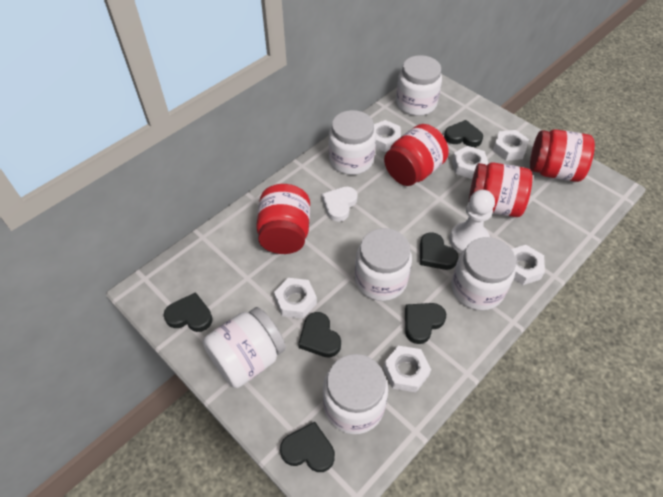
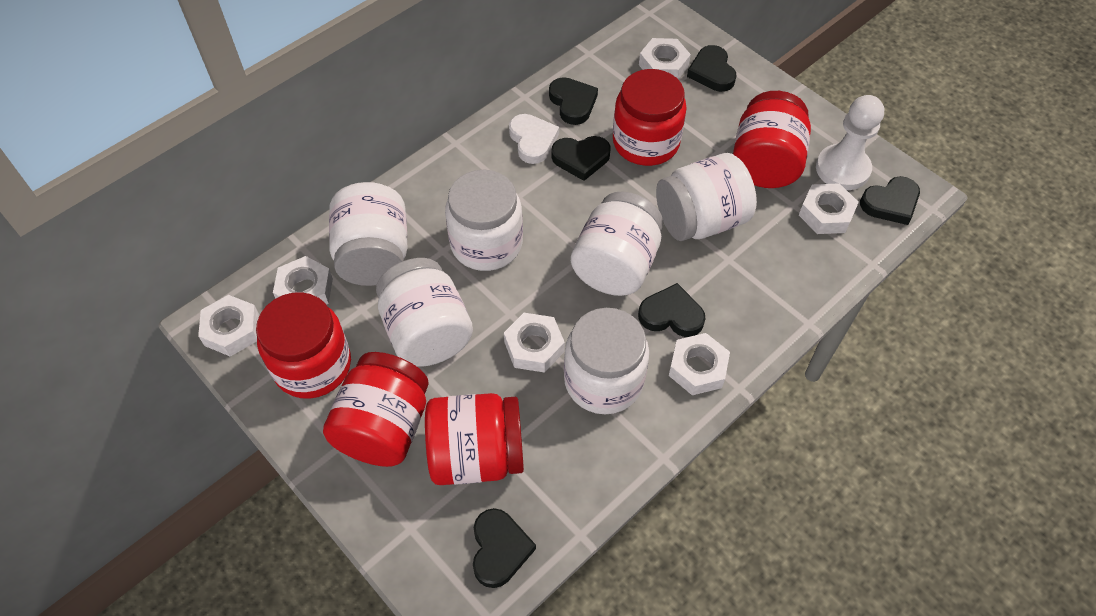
red jar: 4 -> 5

